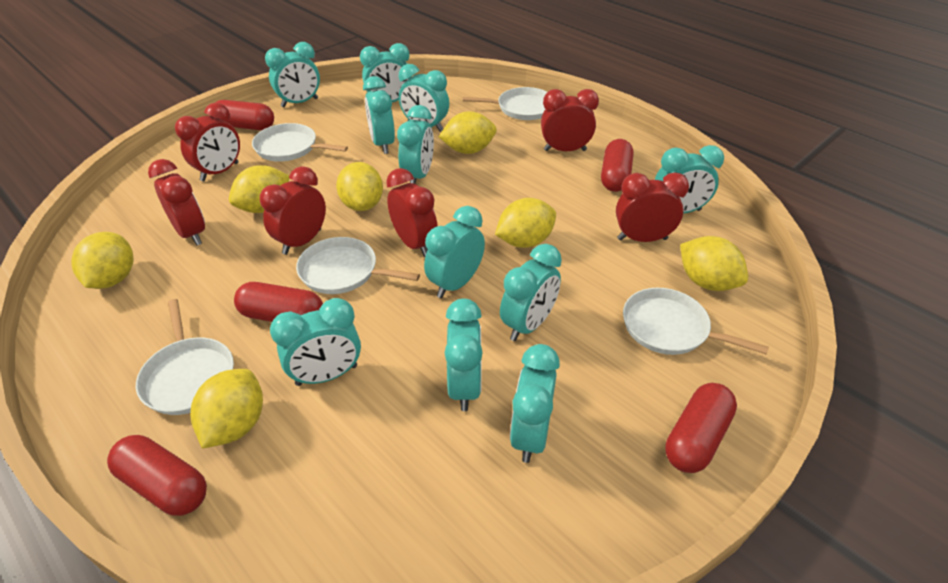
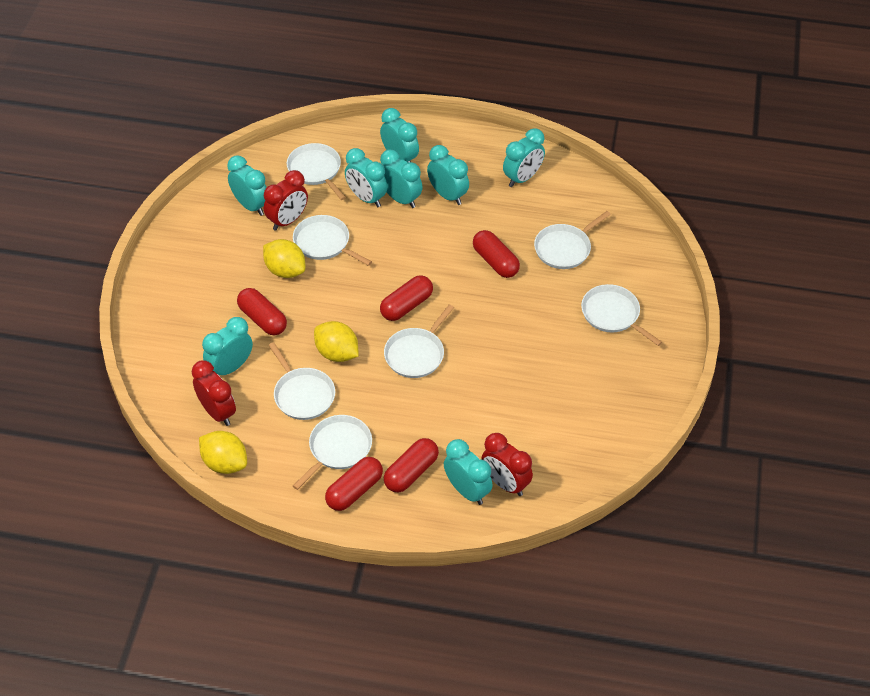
red clock: 6 -> 3
turquoise clock: 11 -> 8
white pan: 5 -> 7
yellow lemon: 7 -> 3

